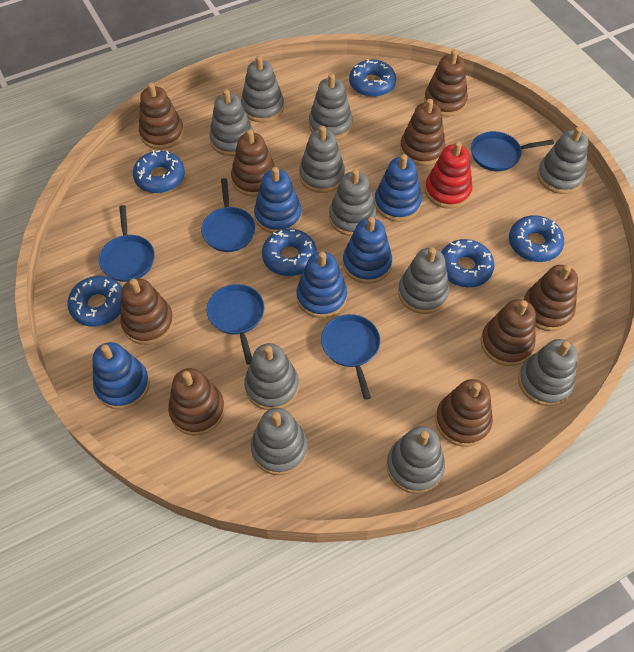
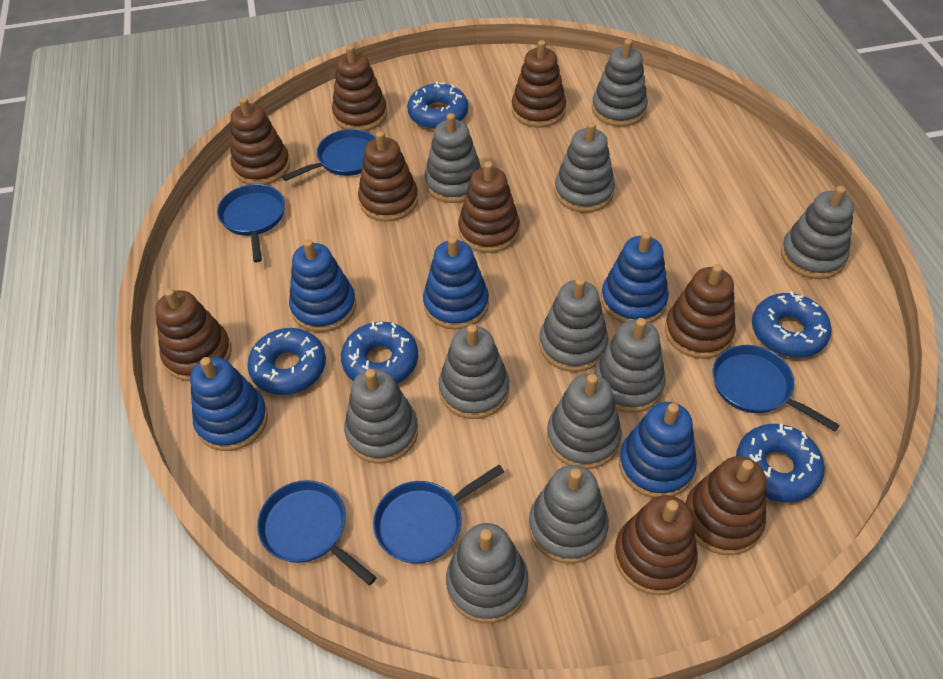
blue donut: 6 -> 5
red stacking toy: 1 -> 0

